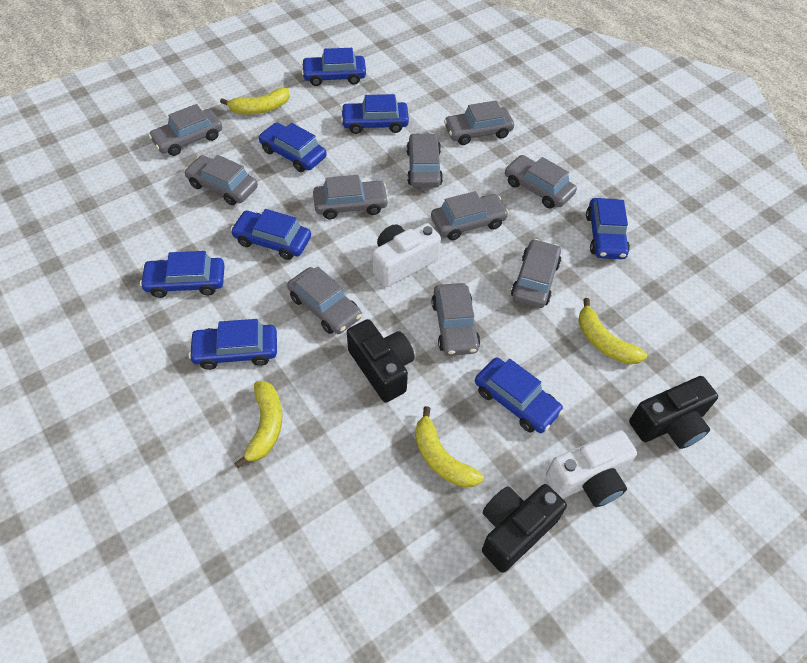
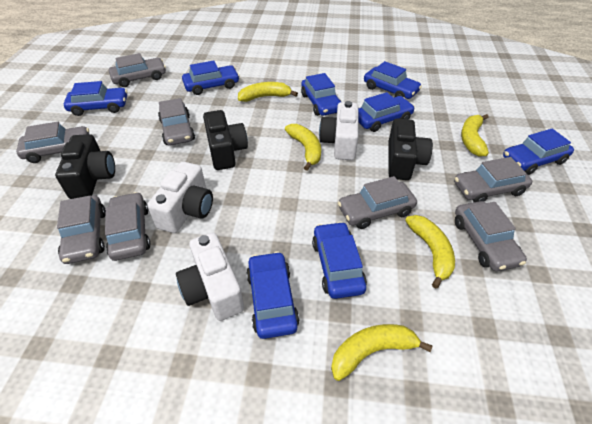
grey car: 10 -> 8
white camera: 2 -> 3
yellow banana: 4 -> 5

